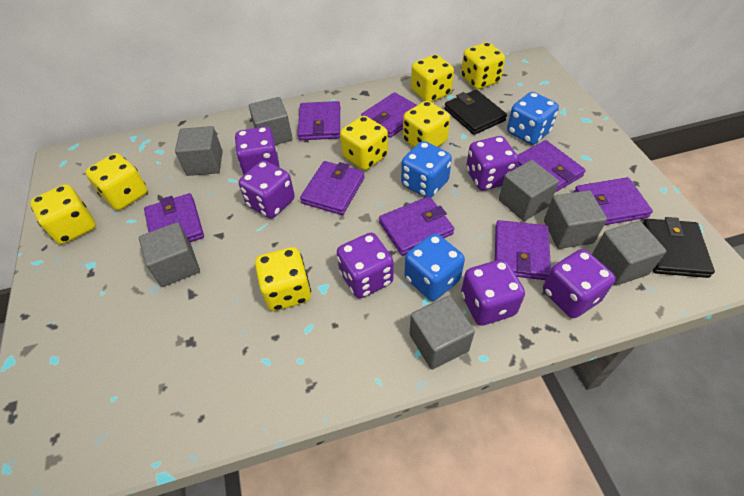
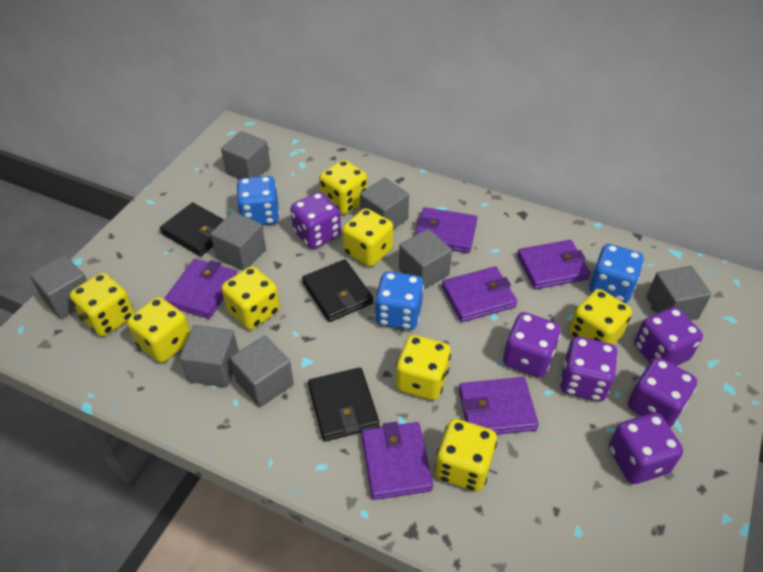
black wallet: 2 -> 3
grey cube: 7 -> 8
purple wallet: 8 -> 6
yellow dice: 7 -> 8

